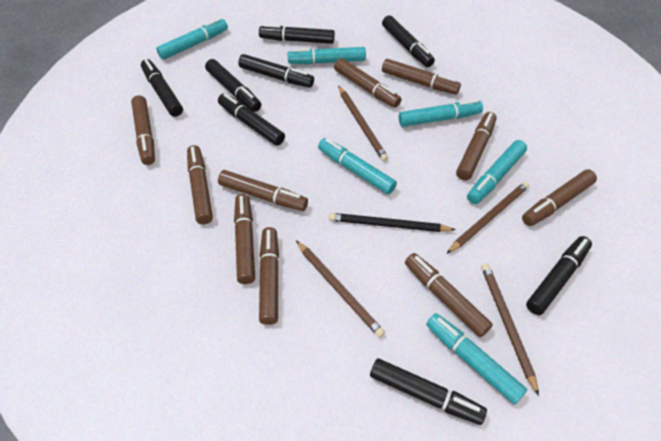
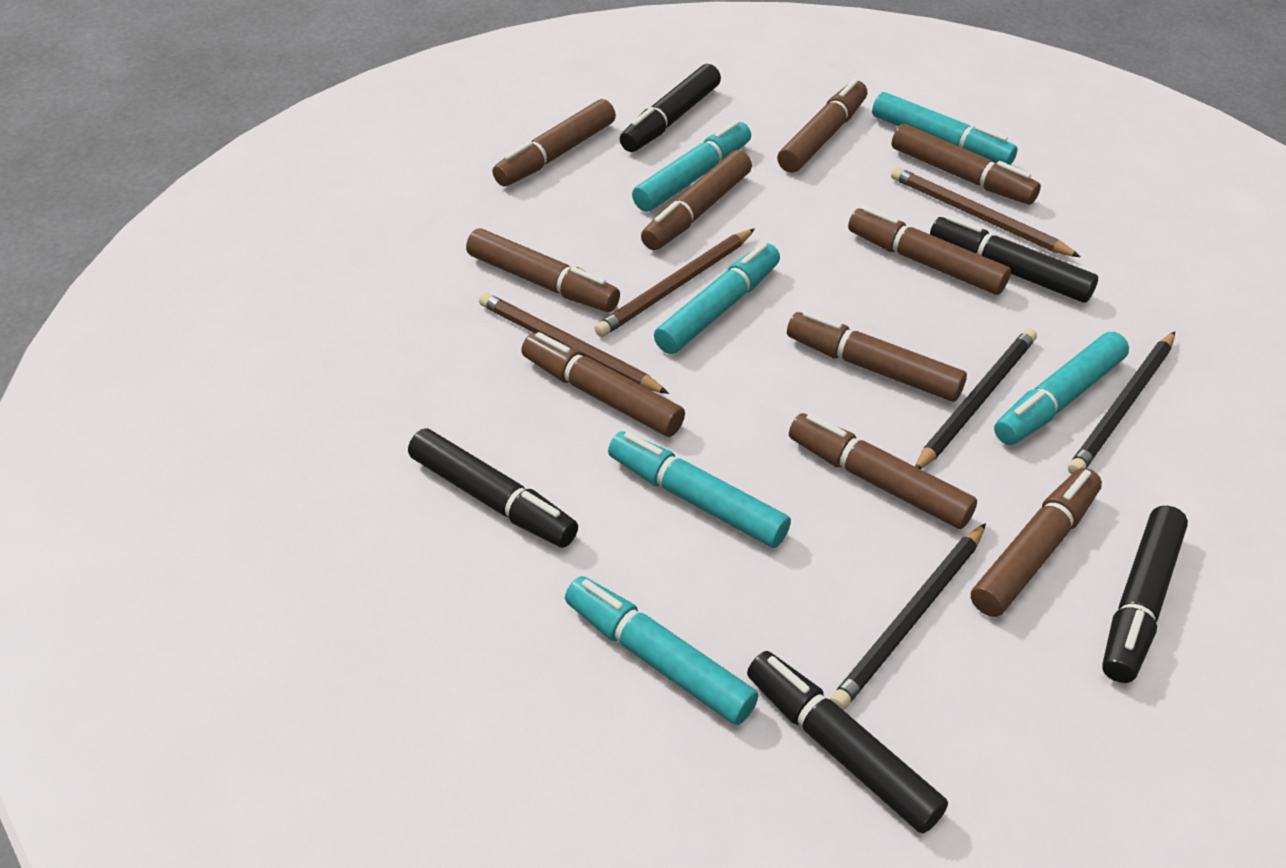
black marker: 8 -> 5
black pencil: 1 -> 3
brown pencil: 4 -> 3

